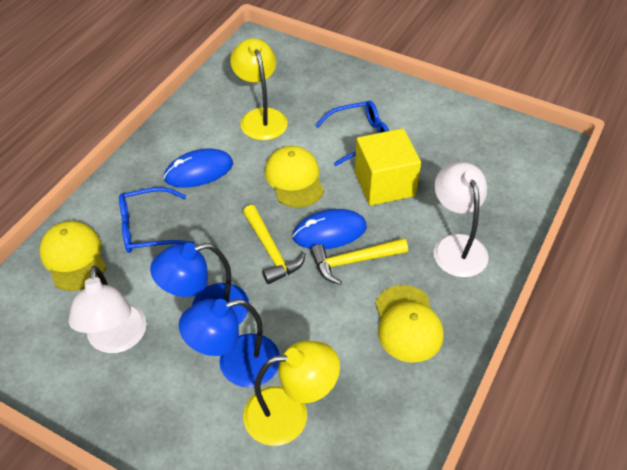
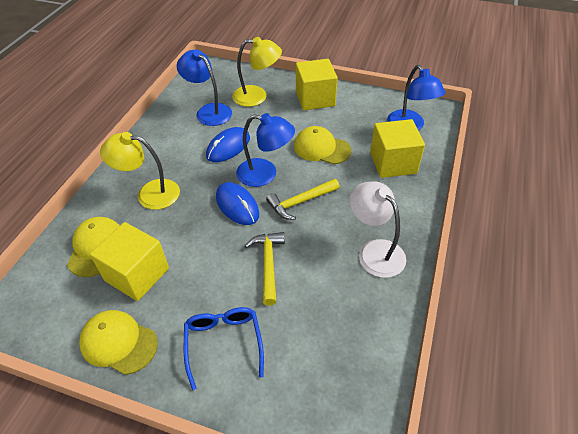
blue glasses: 2 -> 1
blue lamp: 2 -> 3
white lamp: 2 -> 1
yellow cube: 1 -> 3

